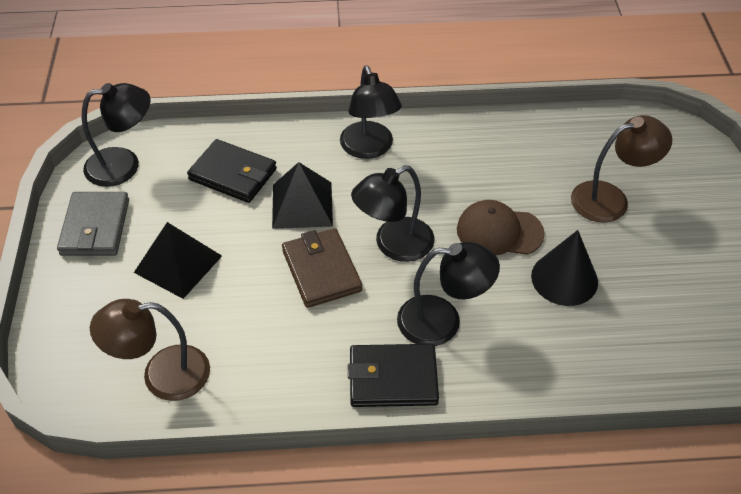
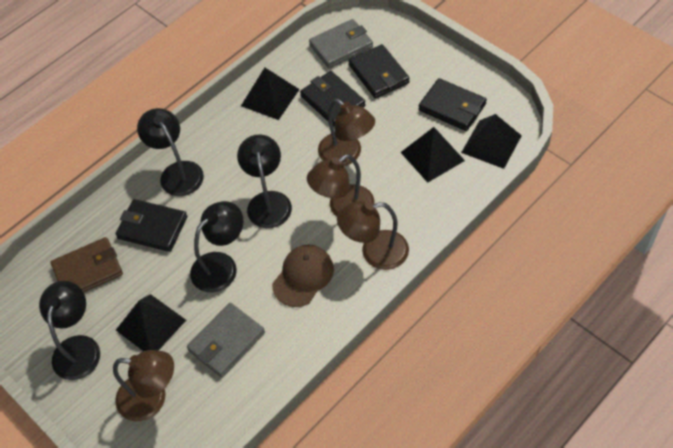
black cone: 1 -> 0
black pyramid: 2 -> 4
black wallet: 2 -> 4
brown lamp: 2 -> 4
grey wallet: 1 -> 2

